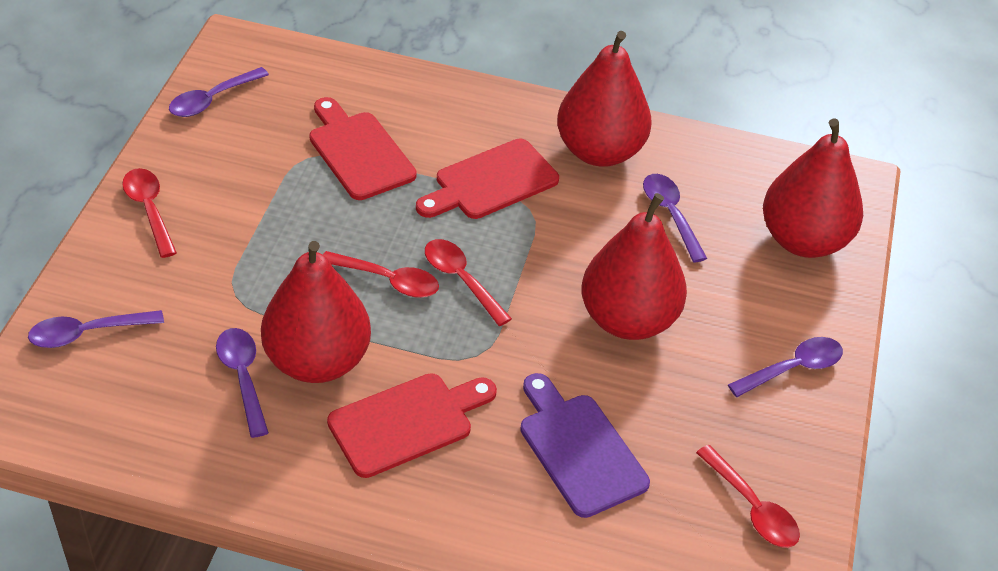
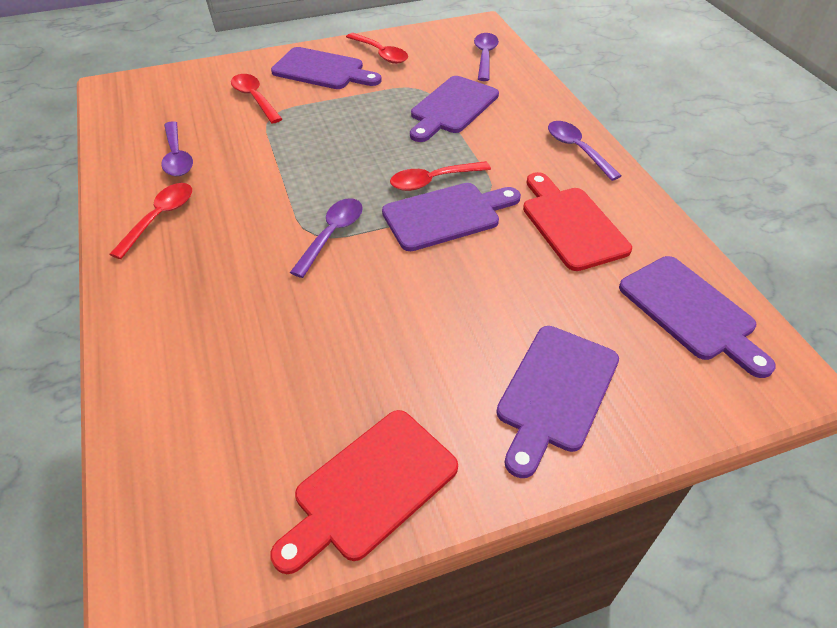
purple cutting board: 1 -> 5
purple spoon: 5 -> 4
red cutting board: 3 -> 2
red pear: 4 -> 0

